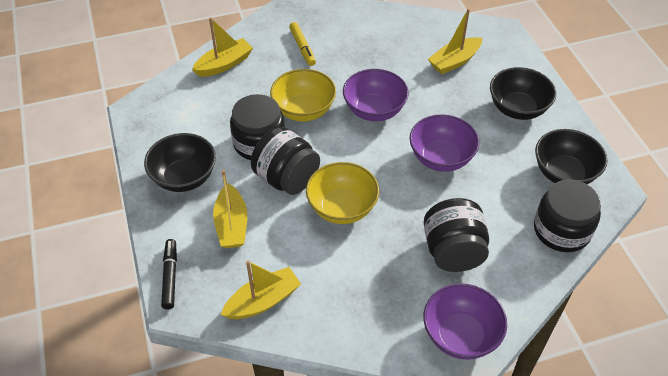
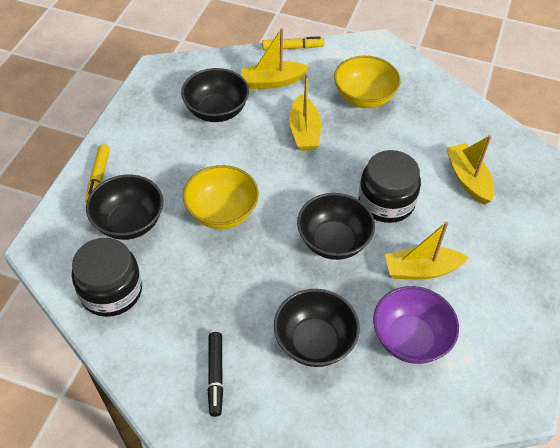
black bowl: 3 -> 4
black jar: 4 -> 2
purple bowl: 3 -> 1
yellow marker: 1 -> 2

